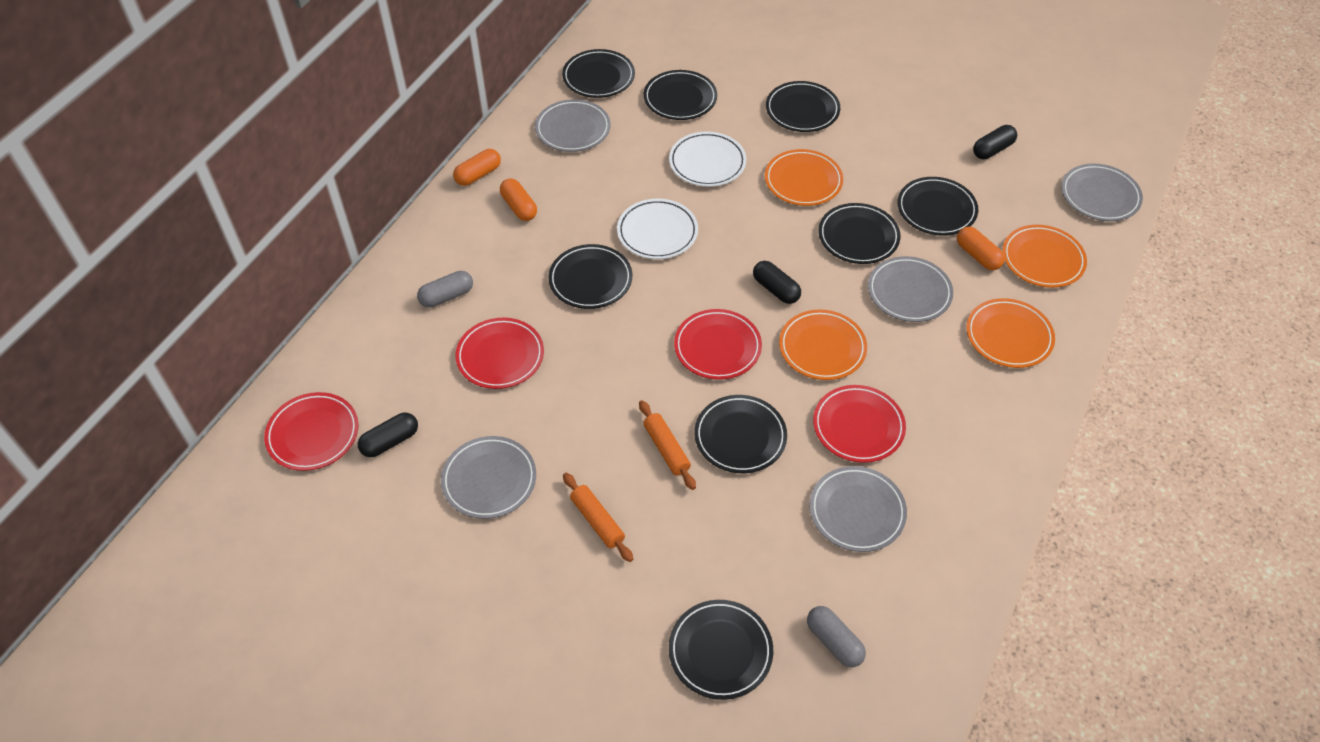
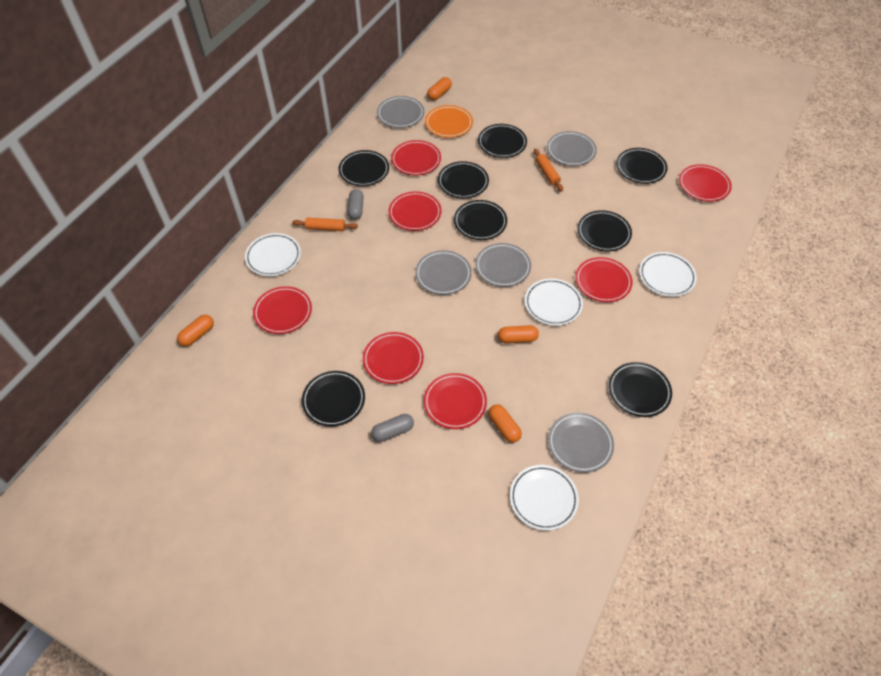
black capsule: 3 -> 0
orange capsule: 3 -> 4
orange plate: 4 -> 1
red plate: 4 -> 7
white plate: 2 -> 4

